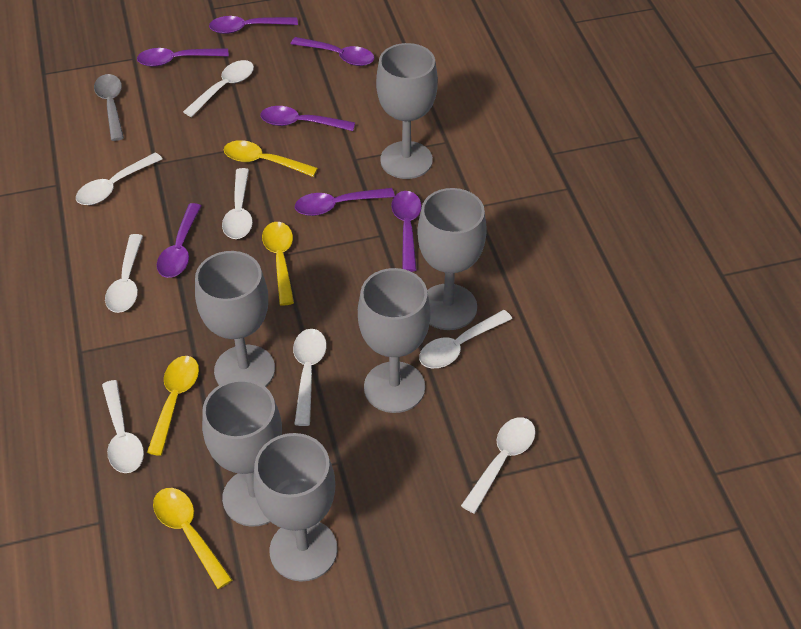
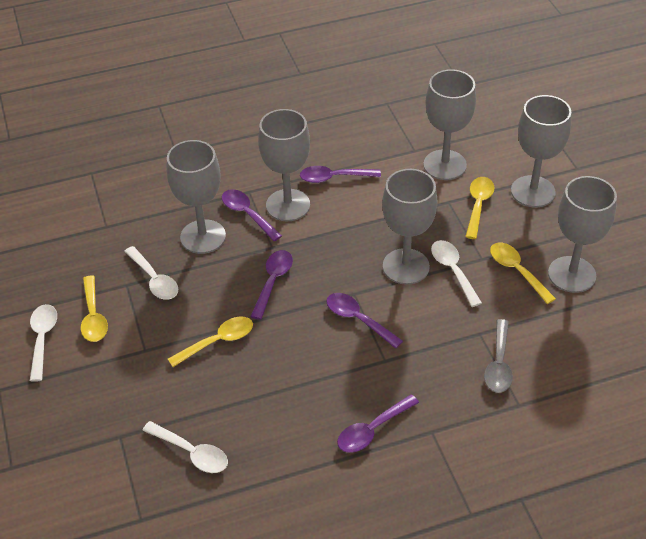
purple spoon: 7 -> 5
white spoon: 8 -> 4

